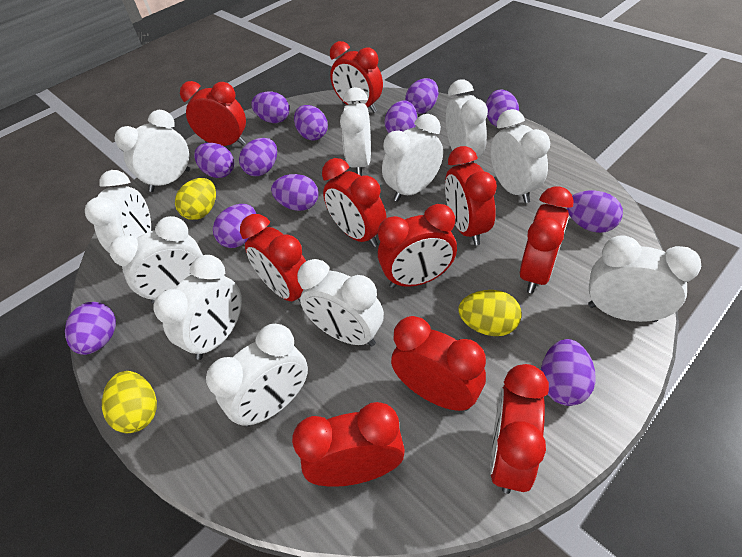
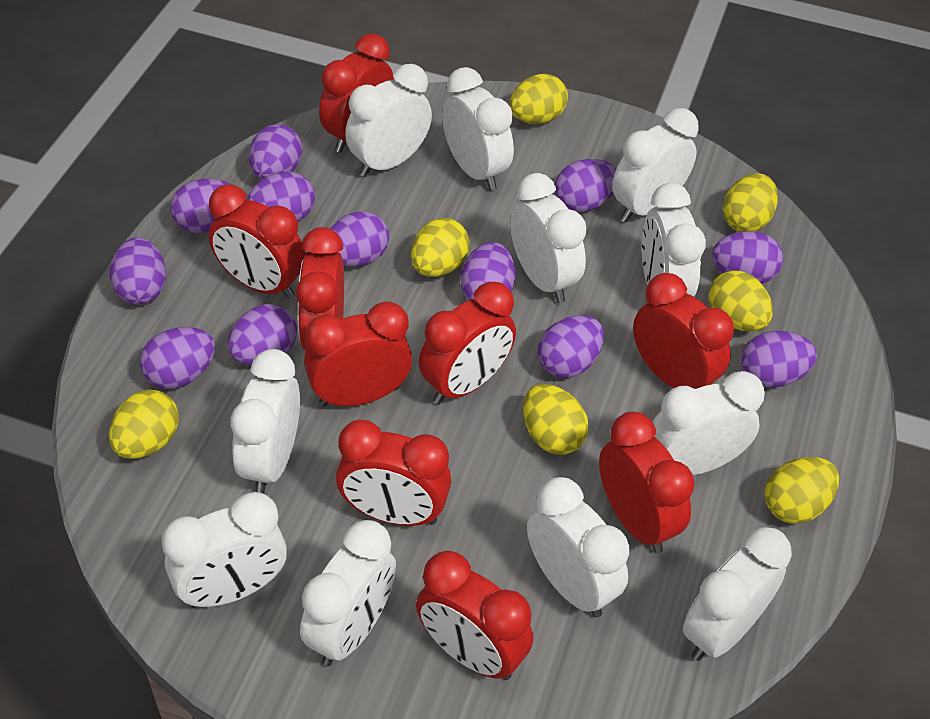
red clock: 10 -> 9
yellow egg: 3 -> 7

